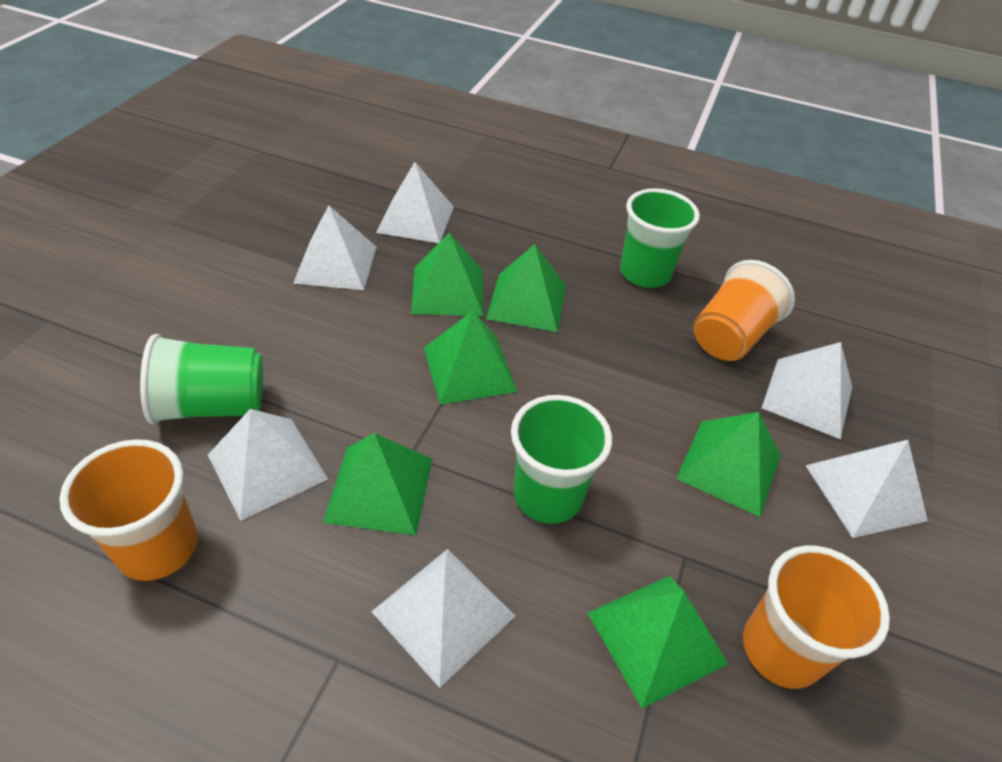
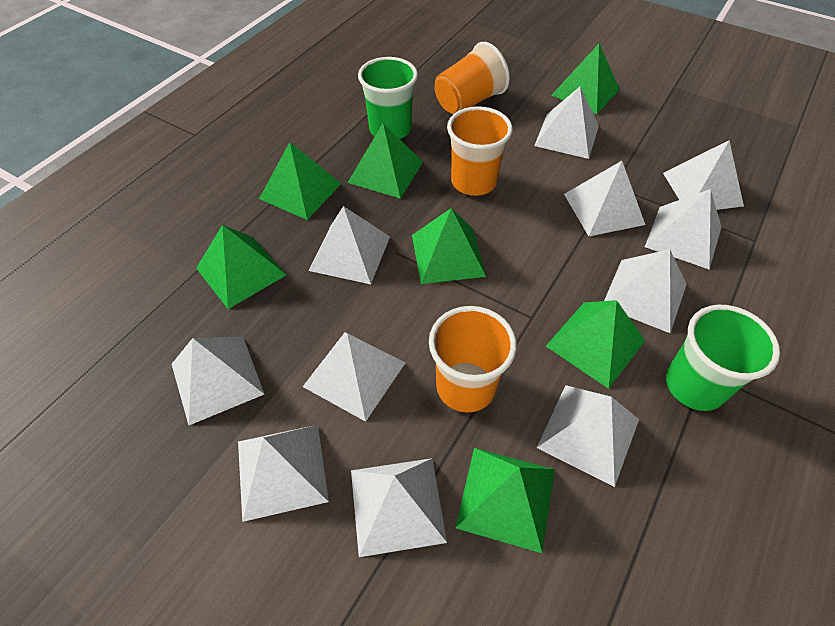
green cup: 3 -> 2
green pyramid: 6 -> 7
white pyramid: 6 -> 11

